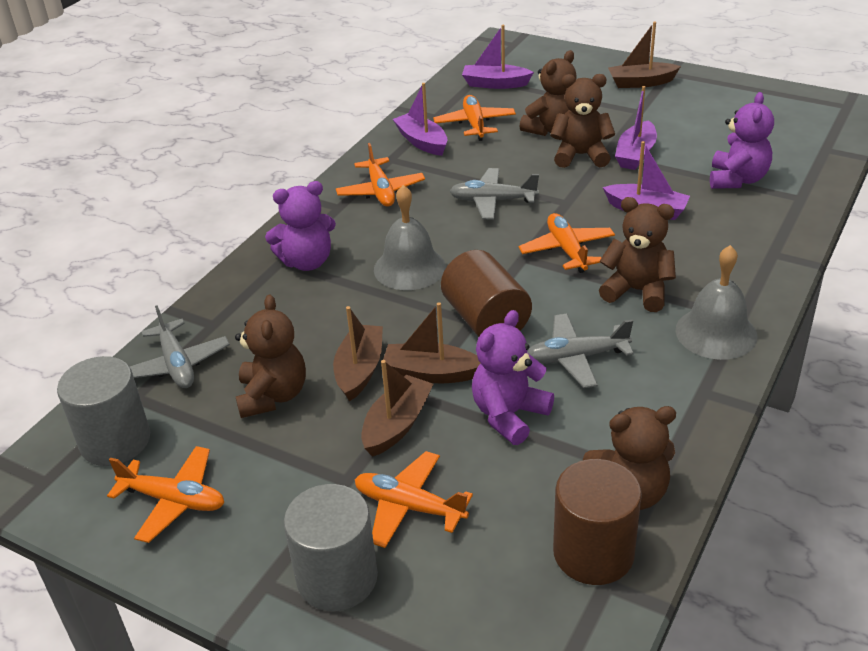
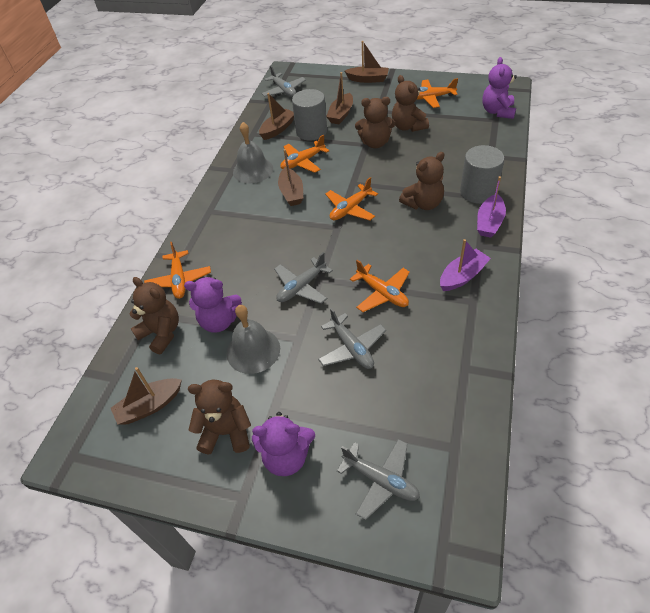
brown boat: 4 -> 5
brown cylinder: 2 -> 0
grey plane: 3 -> 4
purple boat: 4 -> 2

